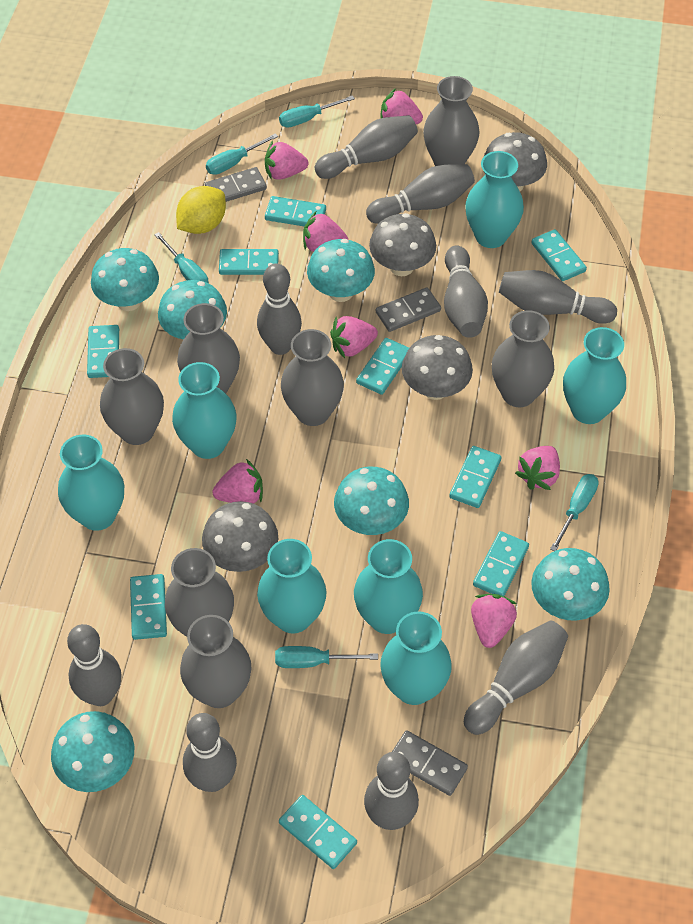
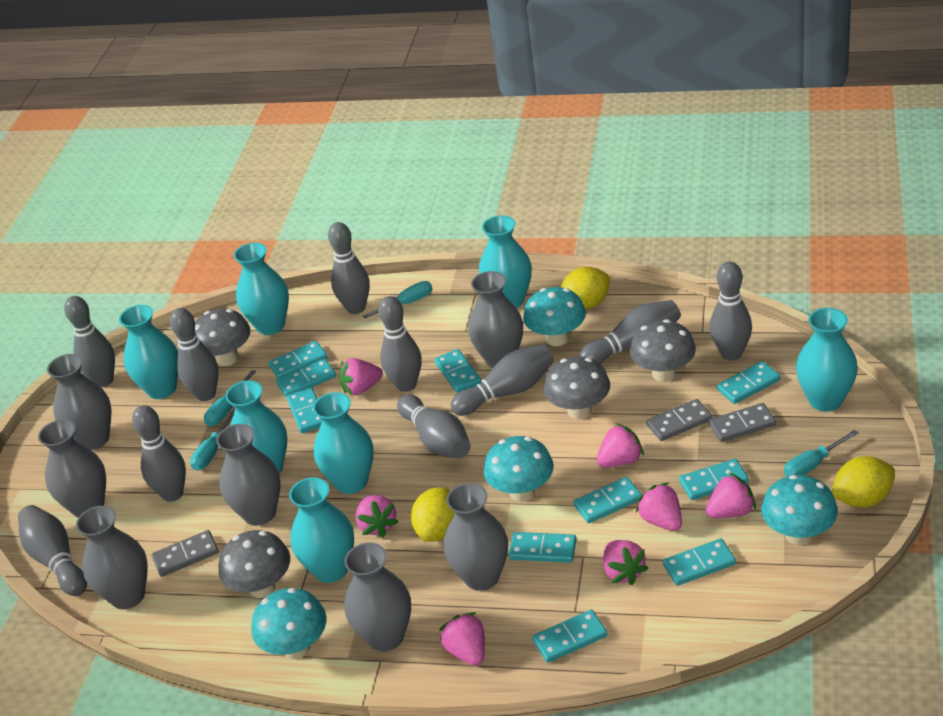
grey bowling pin: 9 -> 10
turquoise domino: 9 -> 10
turquoise mushroom: 6 -> 4
turquoise screwdriver: 5 -> 4
yellow lemon: 1 -> 3

